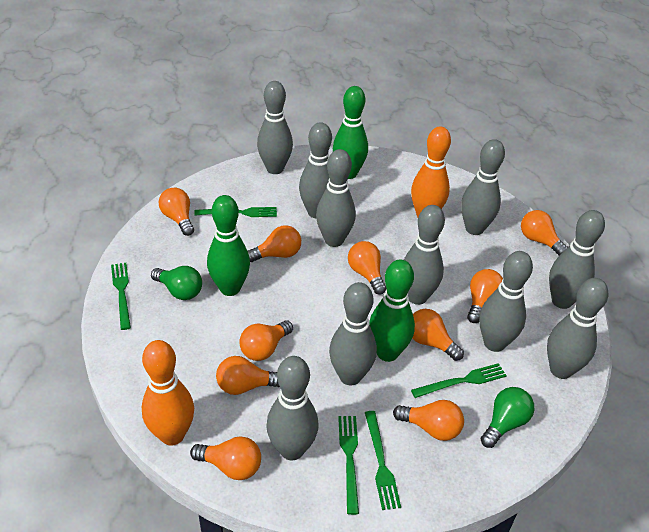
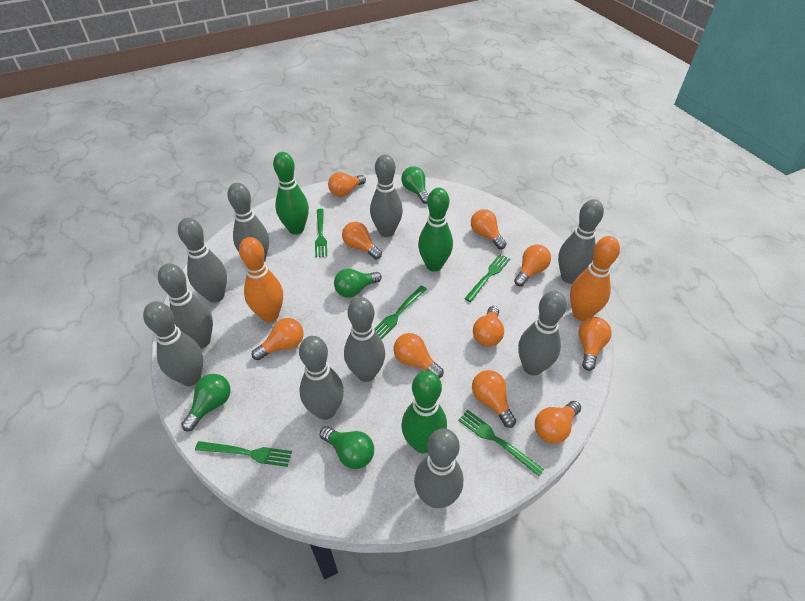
green light bulb: 2 -> 4

